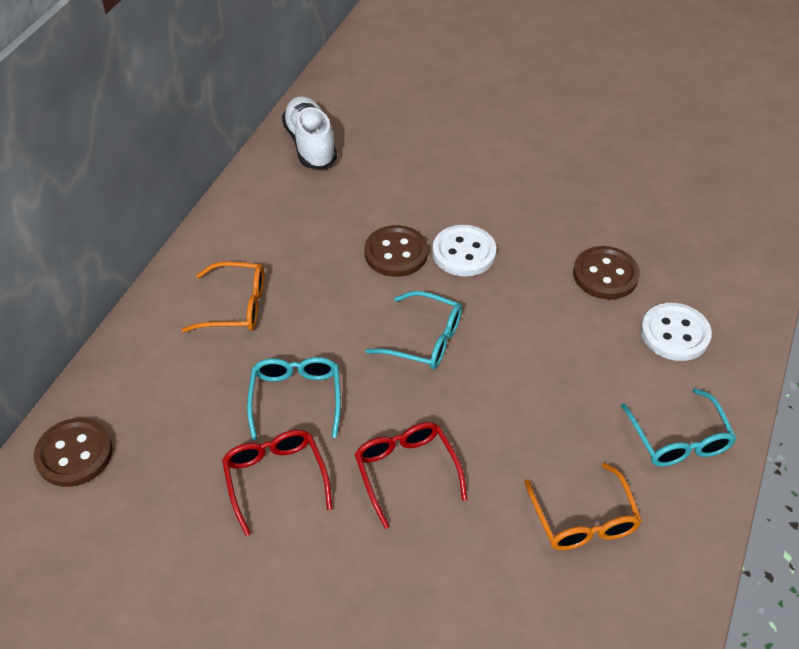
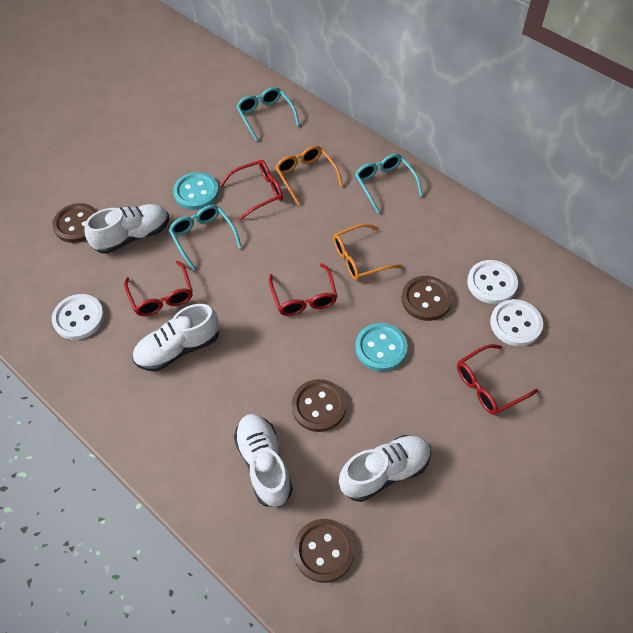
brown button: 3 -> 4
red glasses: 2 -> 4
turquoise button: 0 -> 2
white button: 2 -> 3
white shoe: 1 -> 4

